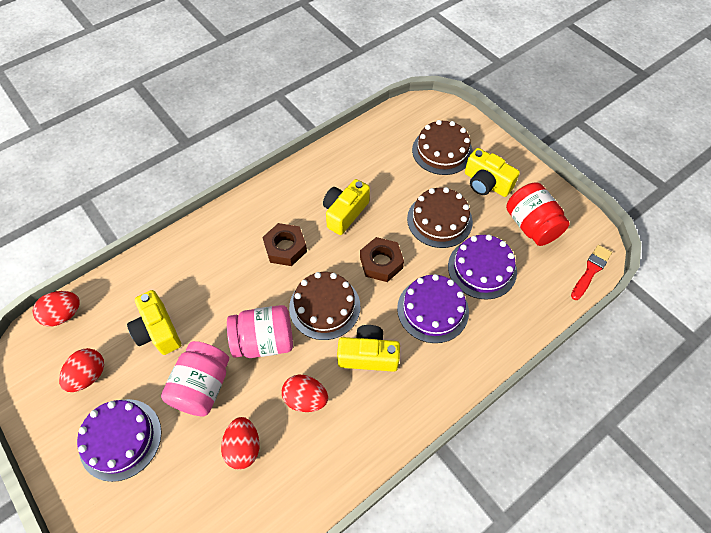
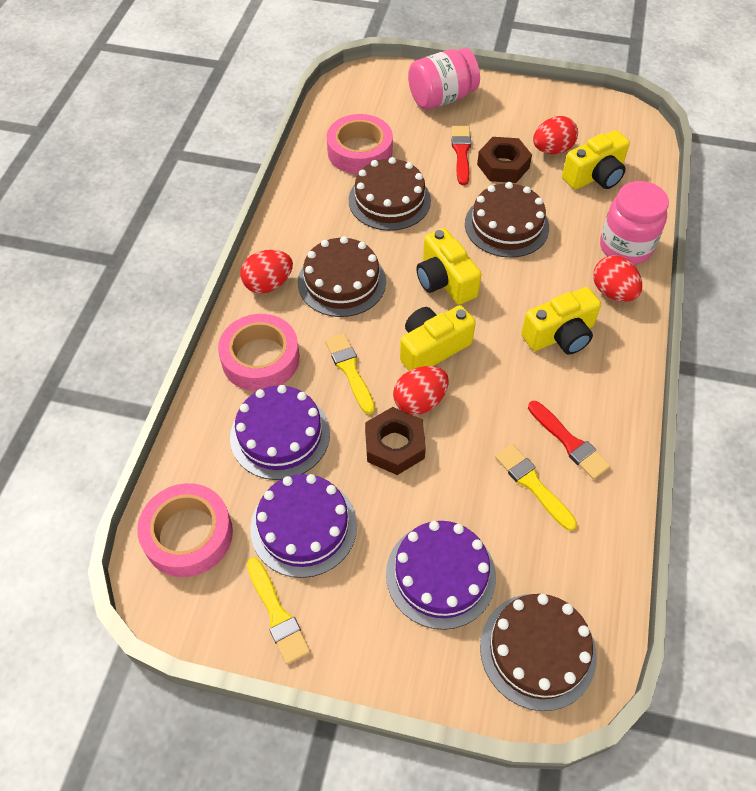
brown cake: 3 -> 4
pink tape: 0 -> 3
red brush: 1 -> 2
red jar: 1 -> 0
yellow brush: 0 -> 3

